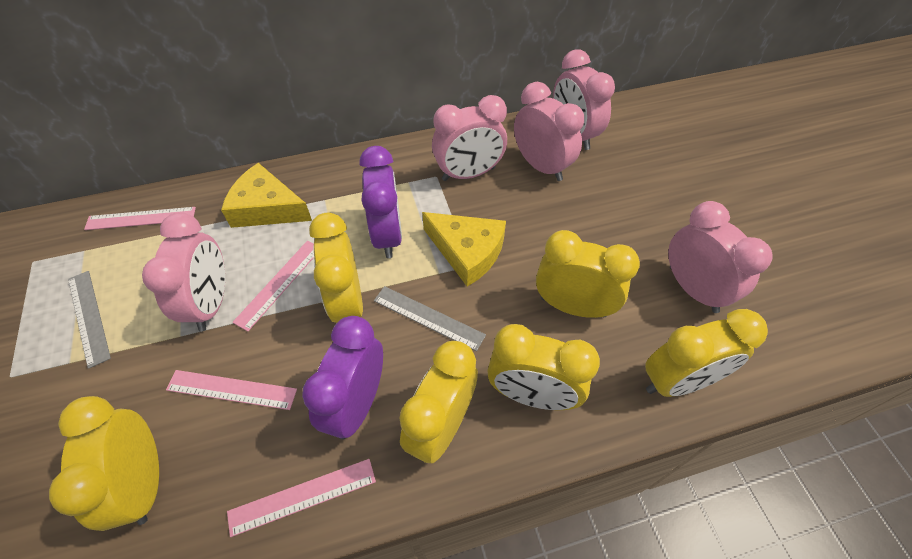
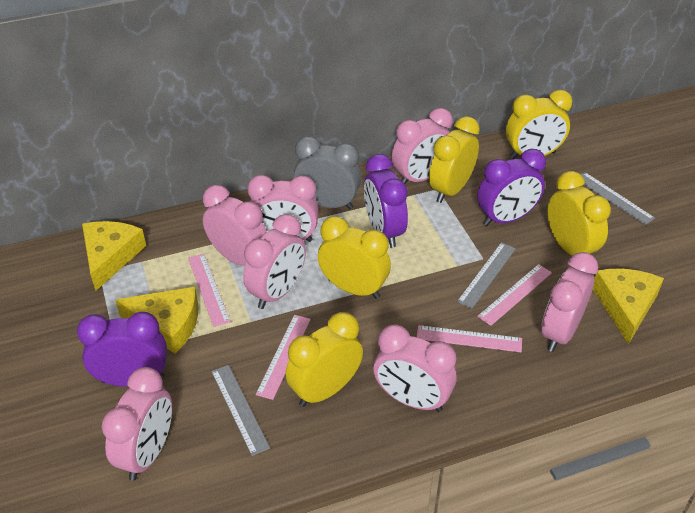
grey clock: 0 -> 1
grey ruler: 2 -> 3
pink clock: 5 -> 7
purple clock: 2 -> 3
yellow cheese: 2 -> 3
yellow clock: 6 -> 5

